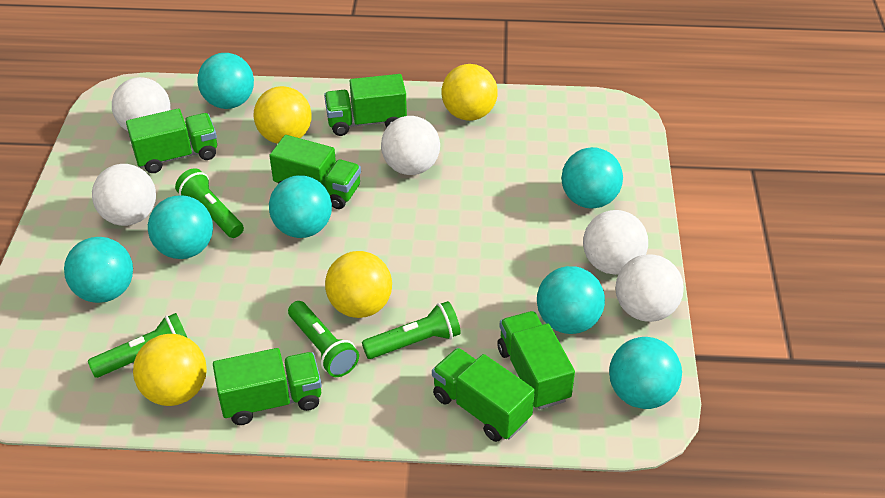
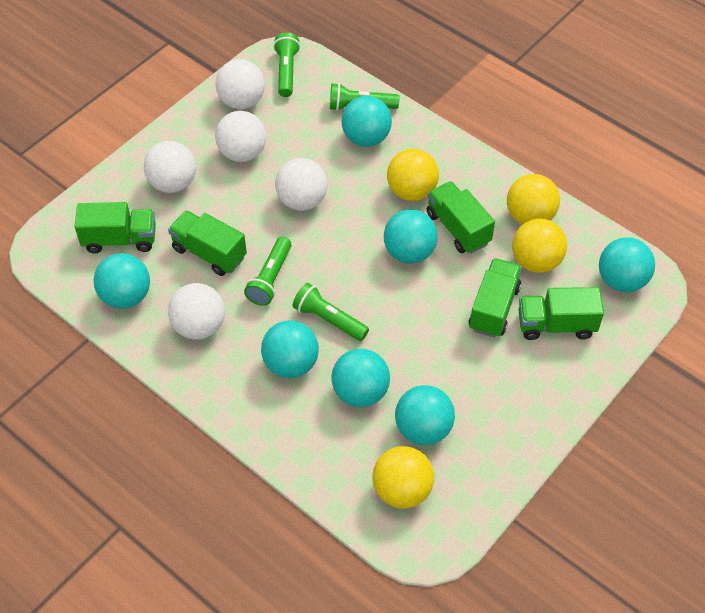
green truck: 6 -> 5

